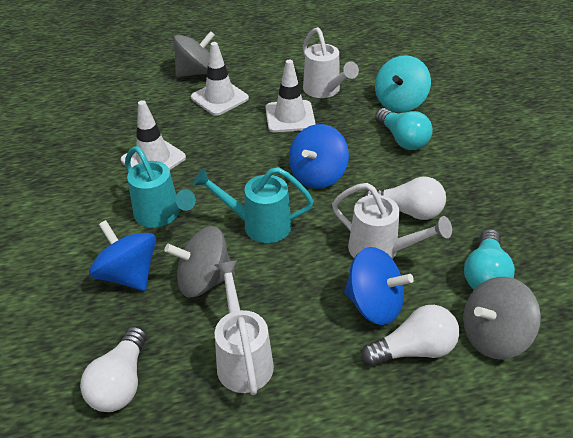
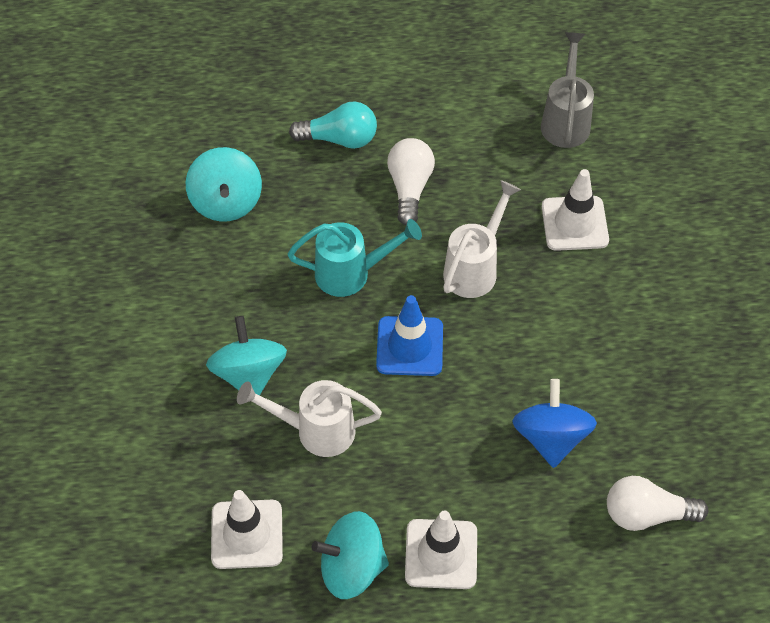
blue spinning top: 3 -> 1
blue traffic cone: 0 -> 1
grey spinning top: 3 -> 0
grey watering can: 0 -> 1
turquoise light bulb: 2 -> 1
turquoise spinning top: 1 -> 3
turquoise watering can: 2 -> 1
white light bulb: 3 -> 2
white watering can: 3 -> 2

